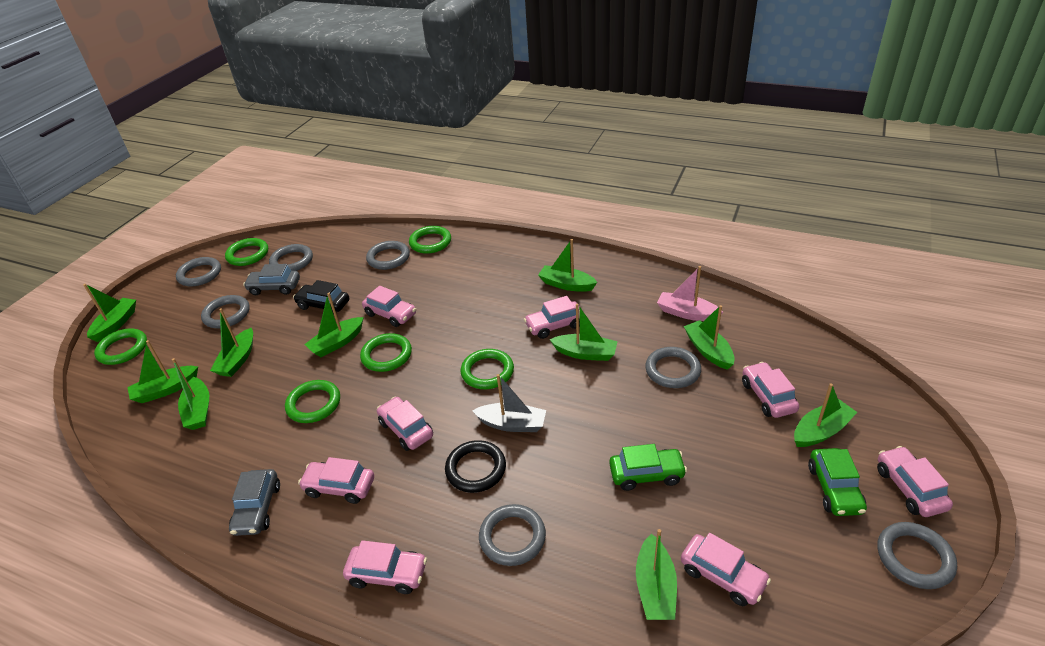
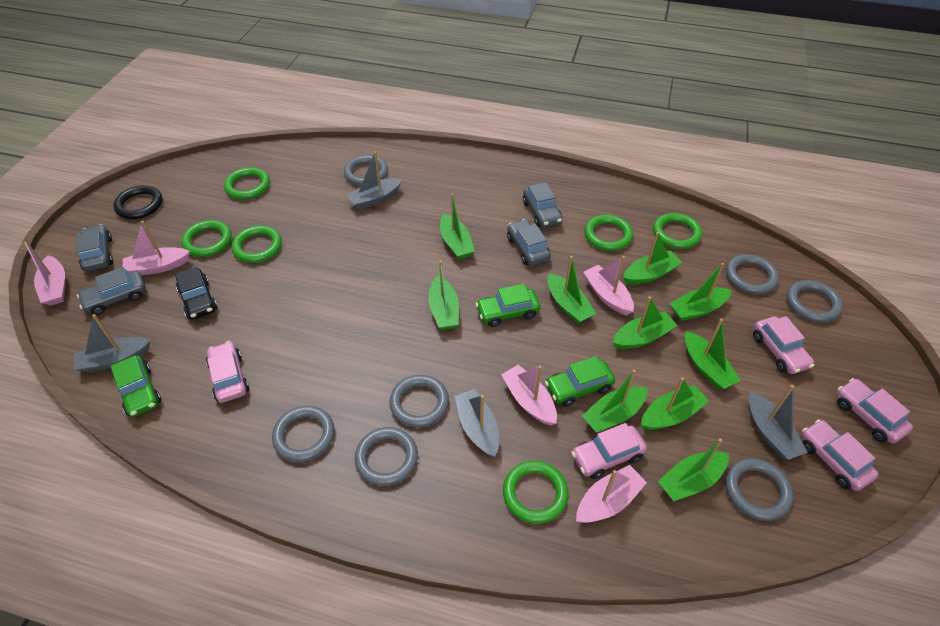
green car: 2 -> 3
grey boat: 1 -> 4
grey car: 2 -> 4
pink boat: 1 -> 5
pink car: 8 -> 5

